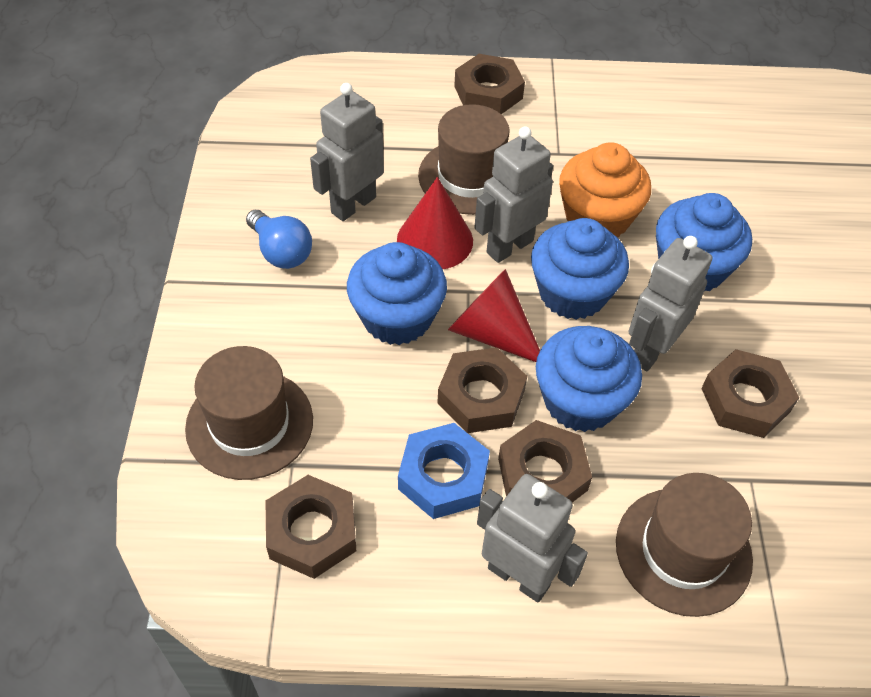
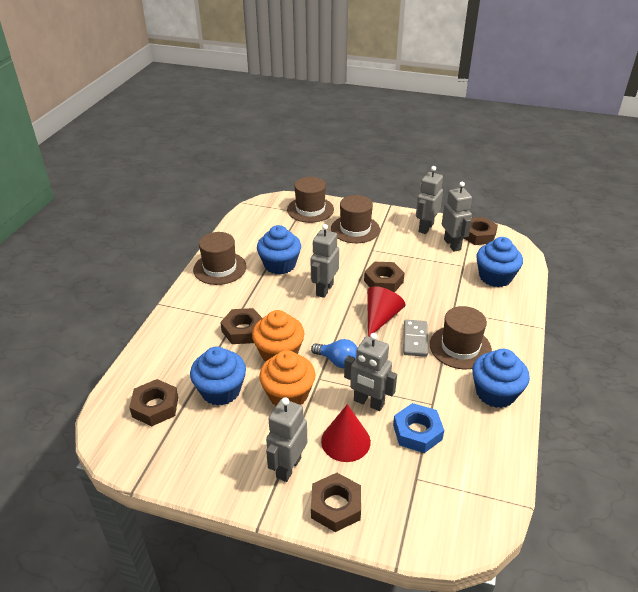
brown hat: 3 -> 4
grey domino: 0 -> 1
grey robot: 4 -> 5
orange cupcake: 1 -> 2

